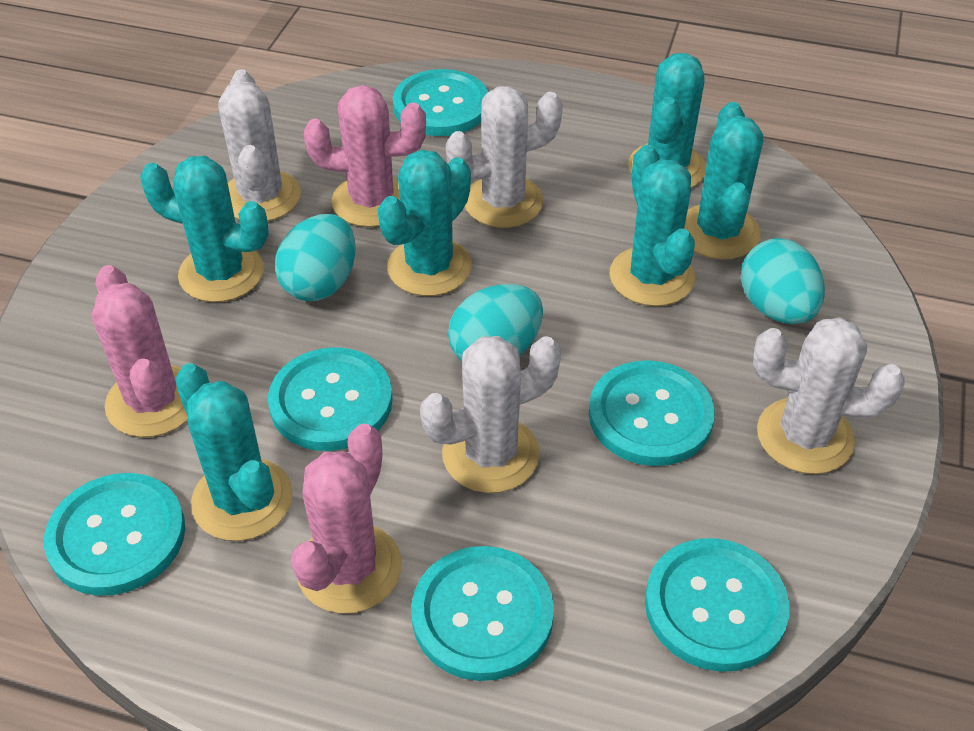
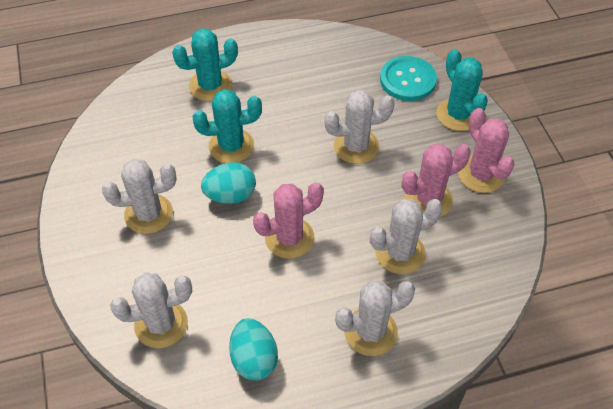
turquoise button: 6 -> 1
turquoise cactus: 6 -> 3
turquoise egg: 3 -> 2
white cactus: 4 -> 5

